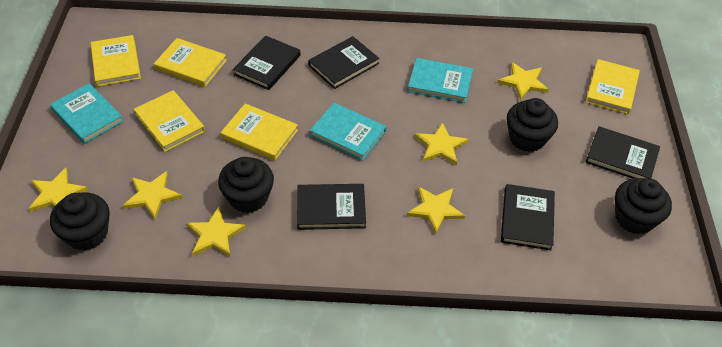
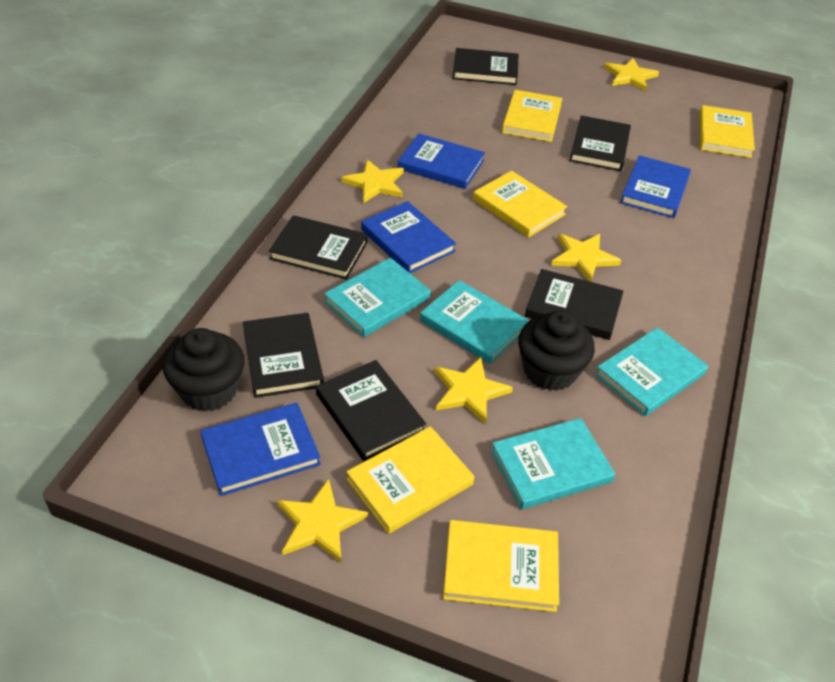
black book: 5 -> 6
black cupcake: 4 -> 2
blue book: 0 -> 4
turquoise book: 3 -> 4
yellow star: 6 -> 5

